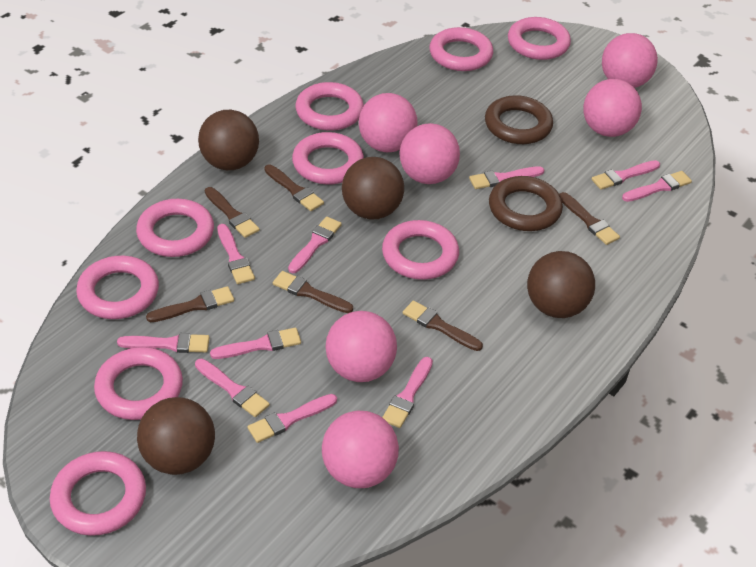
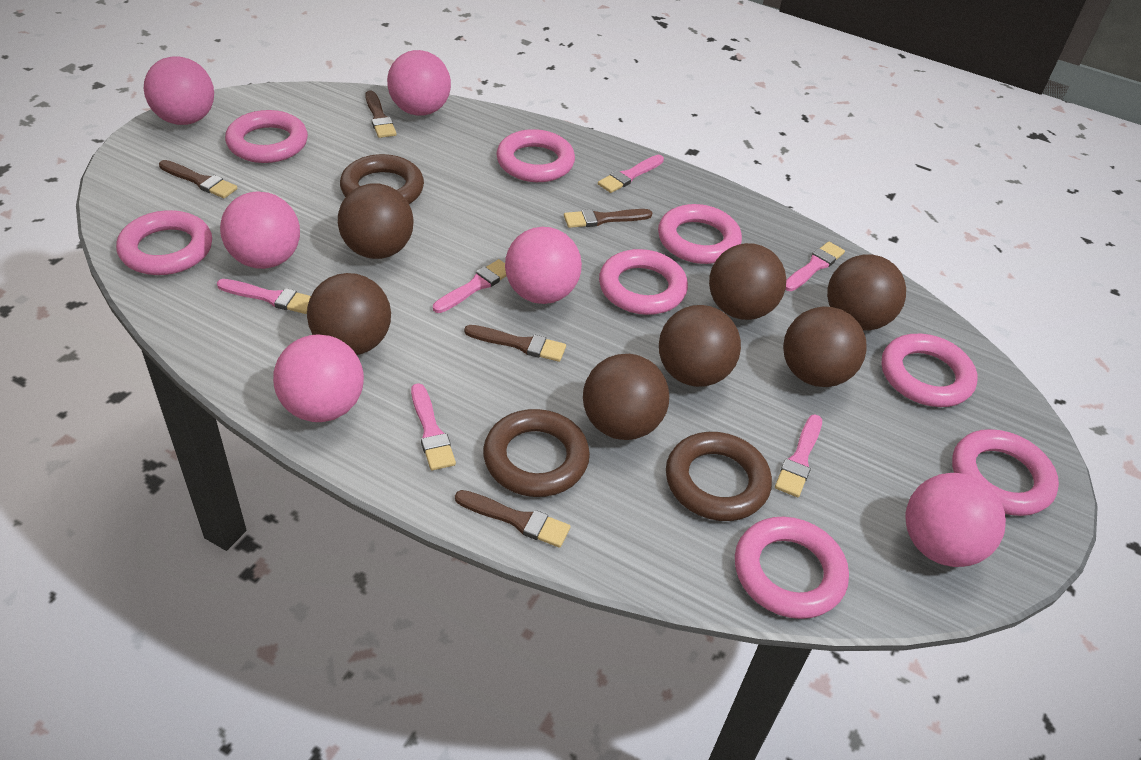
brown ball: 4 -> 7
brown brush: 6 -> 5
brown ring: 2 -> 3
pink brush: 10 -> 6
pink ring: 9 -> 8

